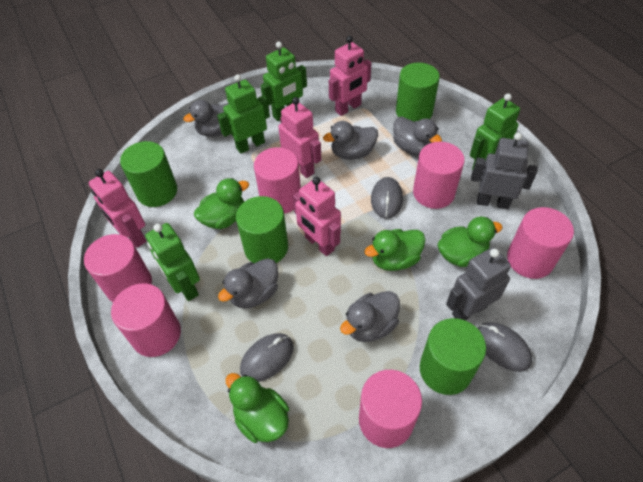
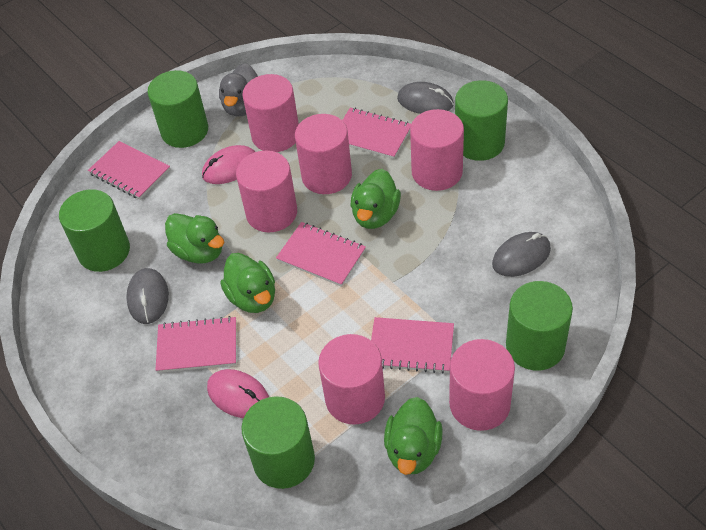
green cylinder: 4 -> 5
green robot: 4 -> 0
grey duck: 5 -> 1
grey robot: 2 -> 0
pink mouse: 0 -> 2
pink notebook: 0 -> 5
pink robot: 4 -> 0

